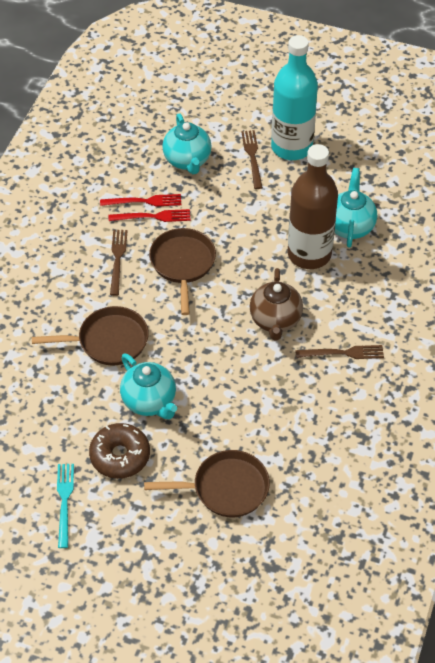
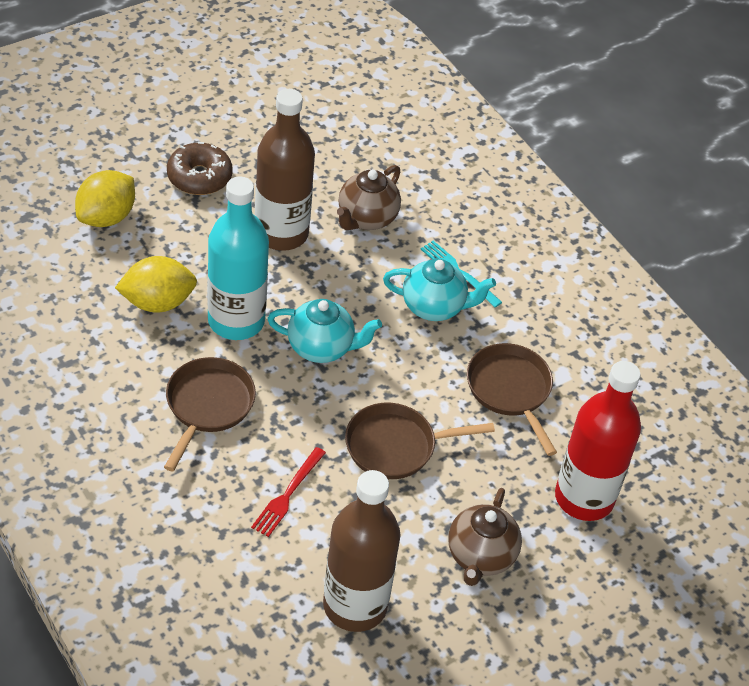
brown bottle: 1 -> 2
brown fork: 3 -> 0
brown teapot: 1 -> 2
red bottle: 0 -> 1
red fork: 2 -> 1
turquoise teapot: 3 -> 2
yellow lemon: 0 -> 2

